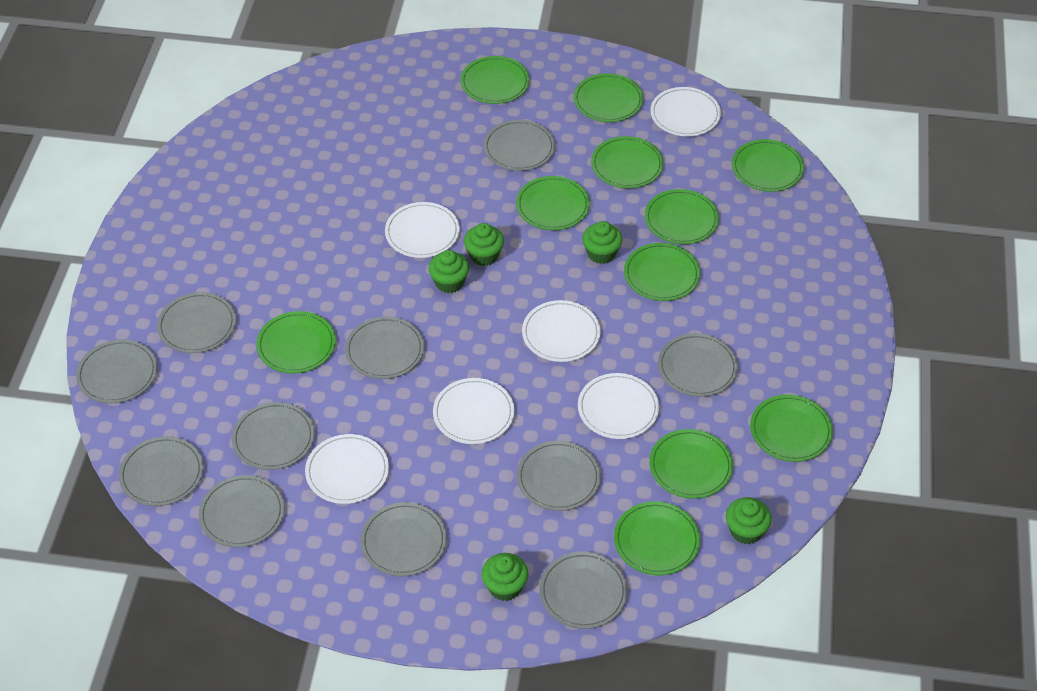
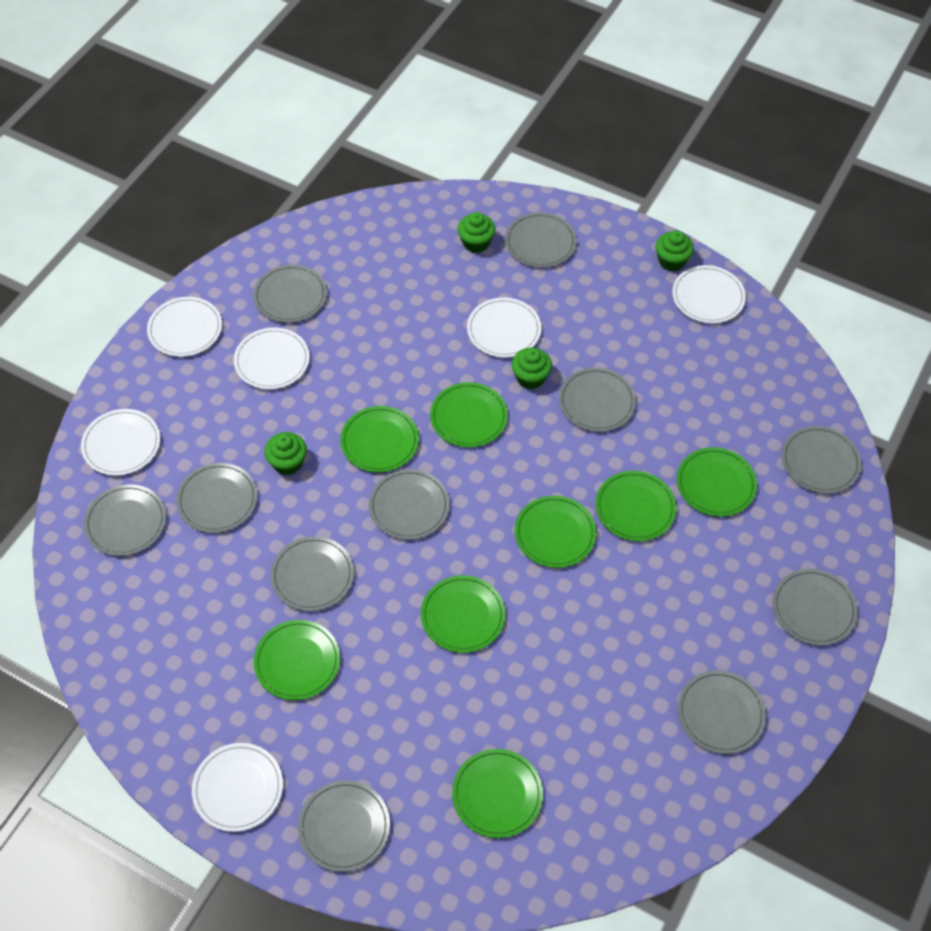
green cupcake: 5 -> 4
green plate: 11 -> 8

